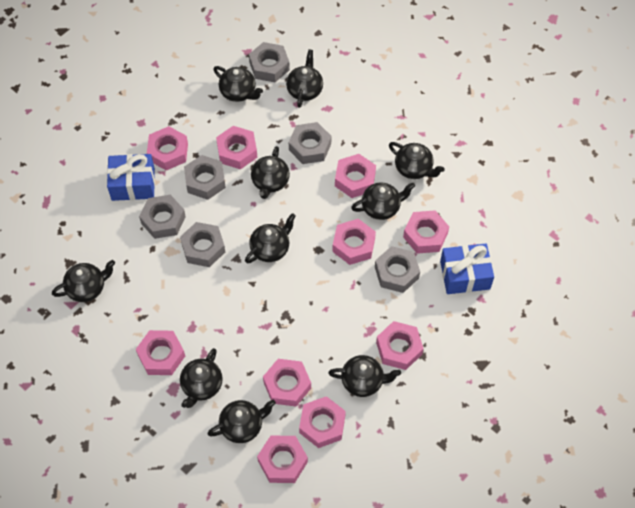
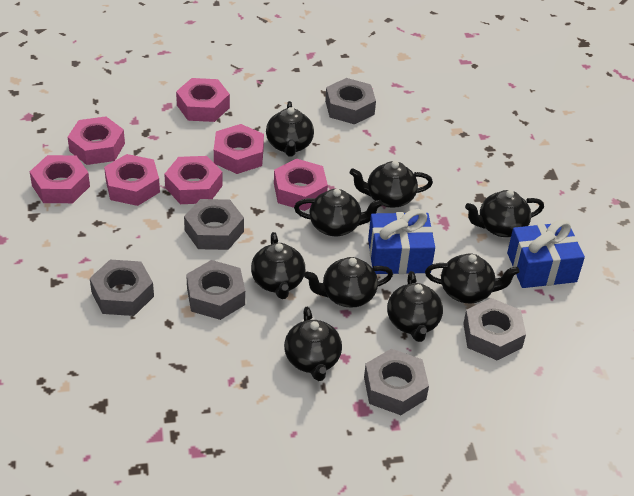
black teapot: 10 -> 9
pink nut: 10 -> 7

